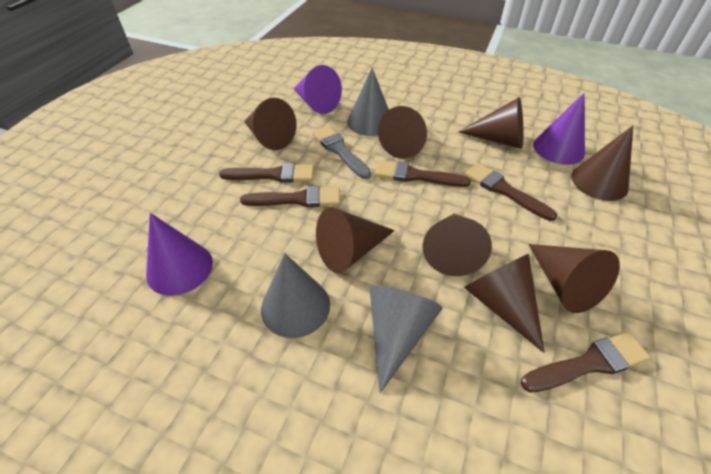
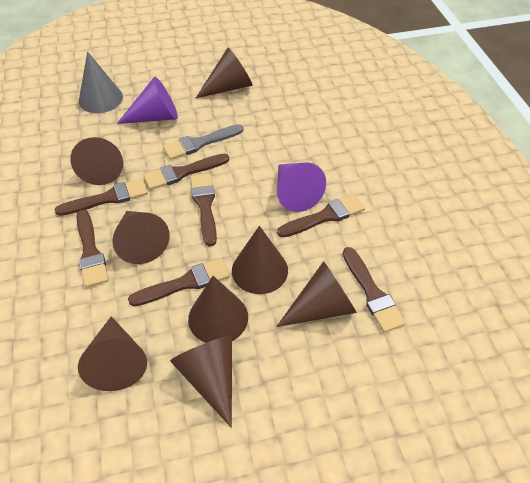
brown brush: 5 -> 7
grey cone: 3 -> 1
purple cone: 3 -> 2

